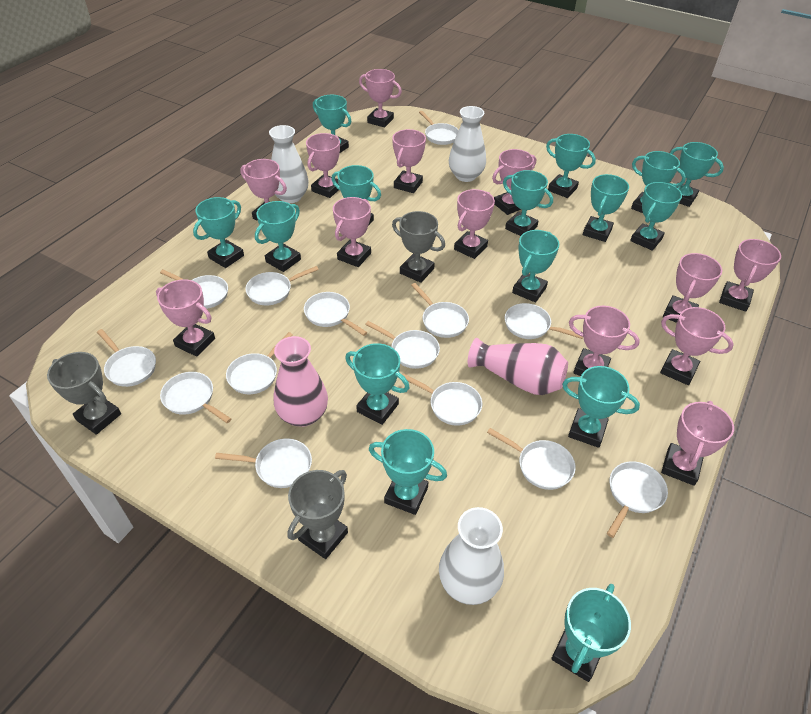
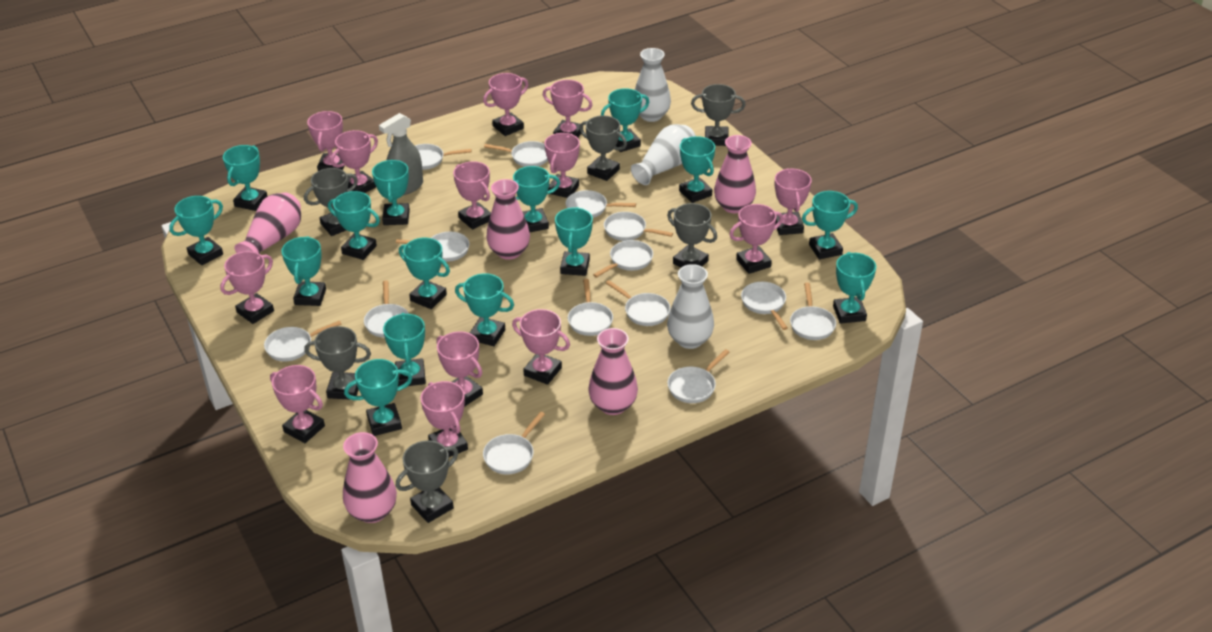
grey spray bottle: 0 -> 1
grey trophy: 3 -> 6
pink vase: 2 -> 5

